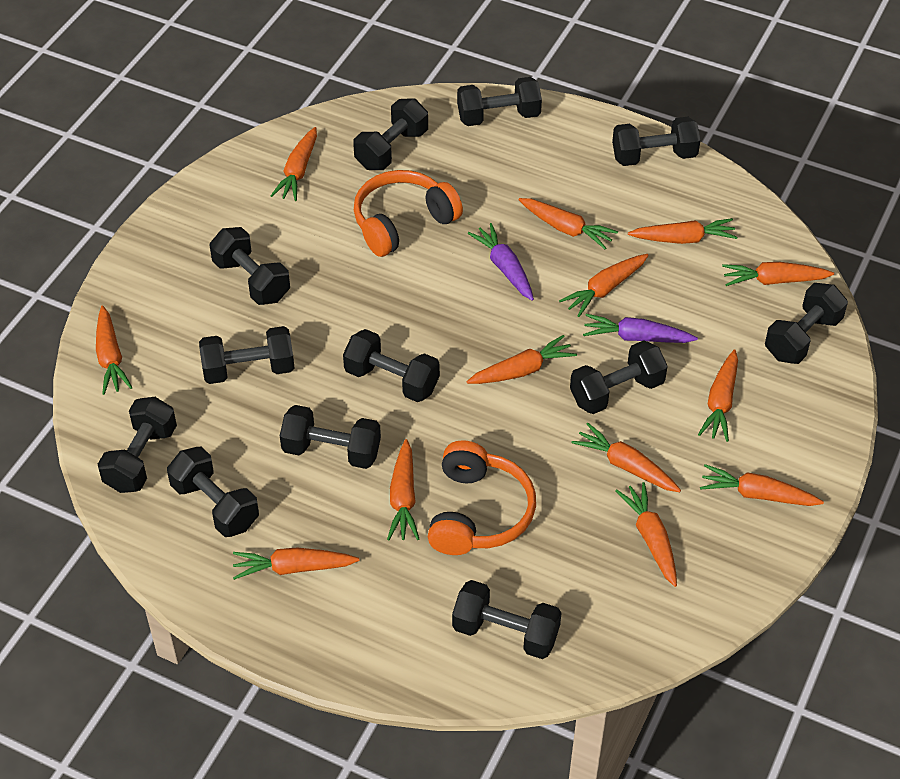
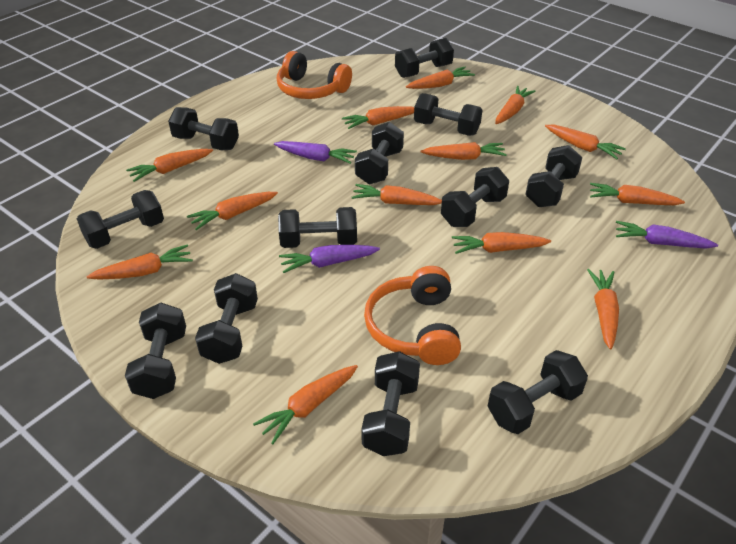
purple carrot: 2 -> 3

